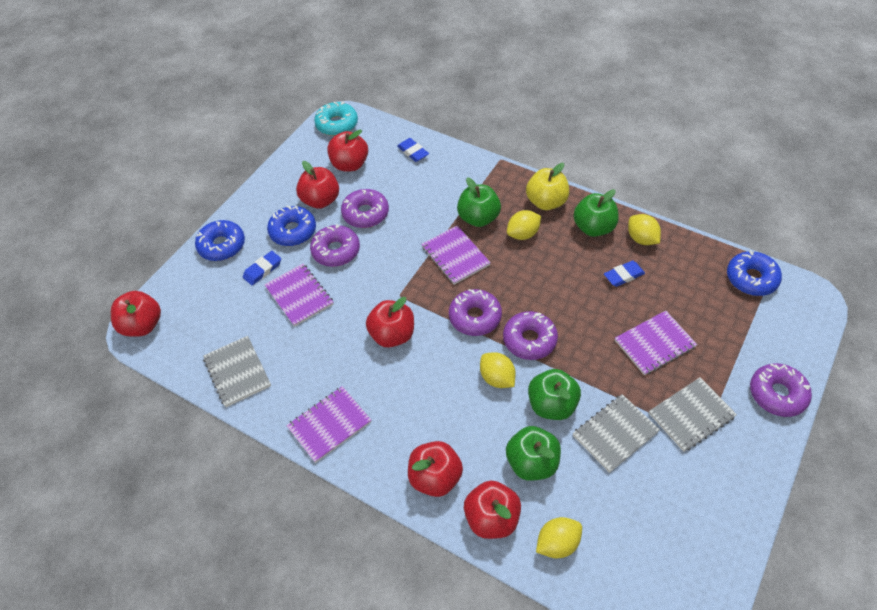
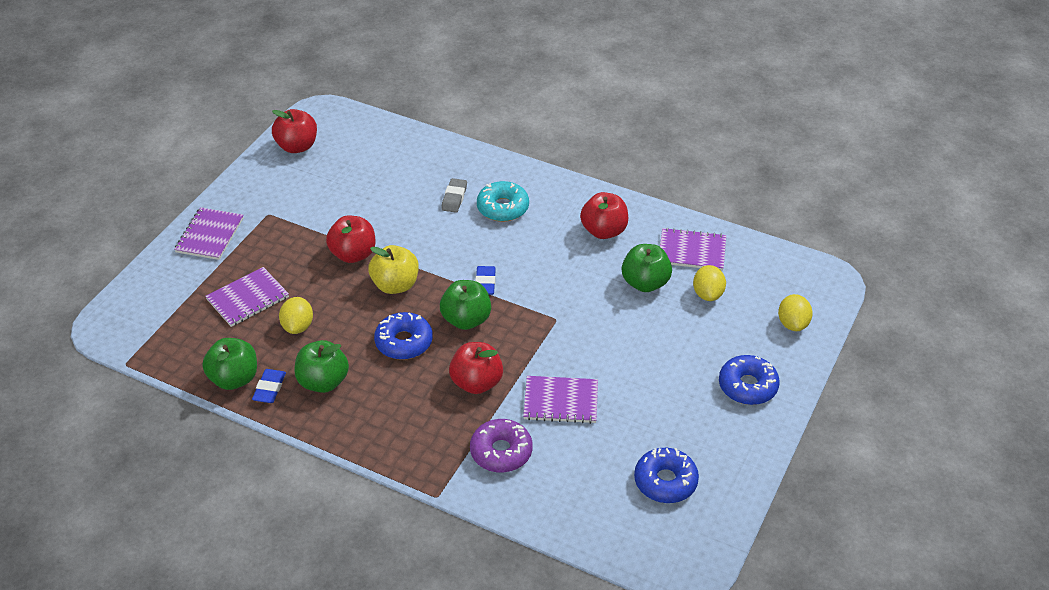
blue eraser: 3 -> 2
grey eraser: 0 -> 1
grey notebook: 3 -> 0
purple donut: 5 -> 1
red apple: 6 -> 4
yellow lemon: 4 -> 3

